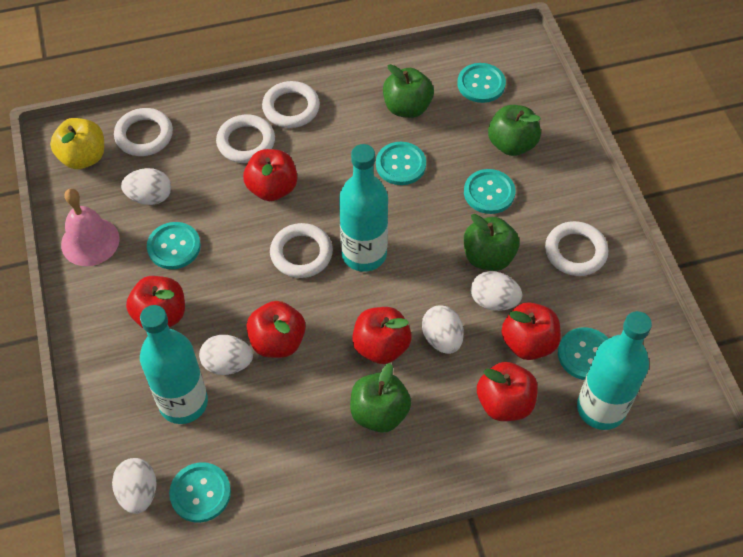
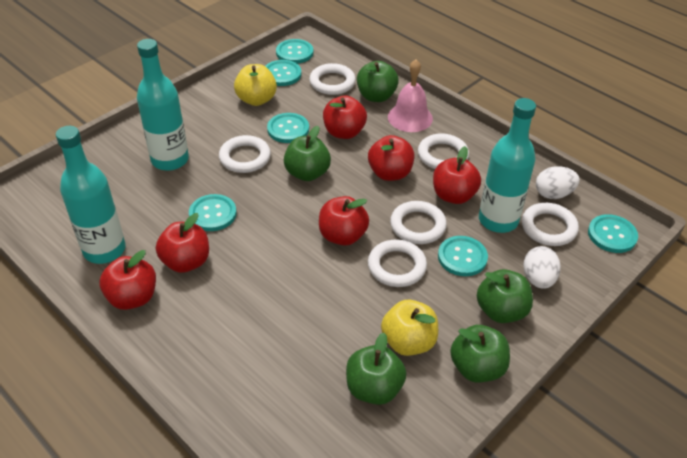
green apple: 4 -> 5
white egg: 5 -> 2
white ring: 5 -> 6
yellow apple: 1 -> 2

